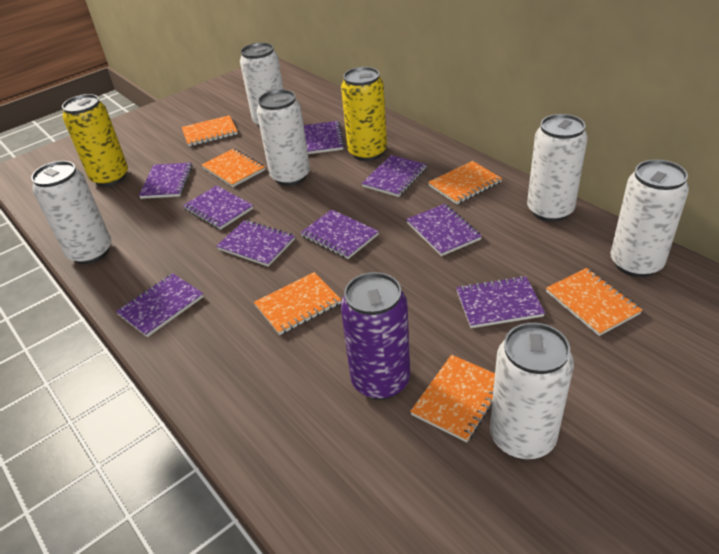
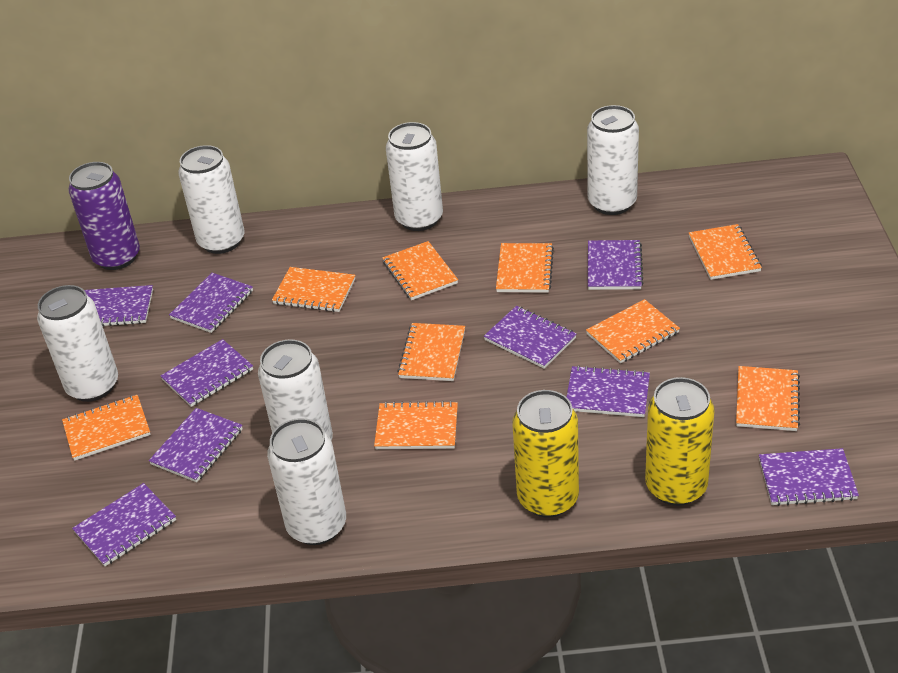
orange notebook: 6 -> 9

